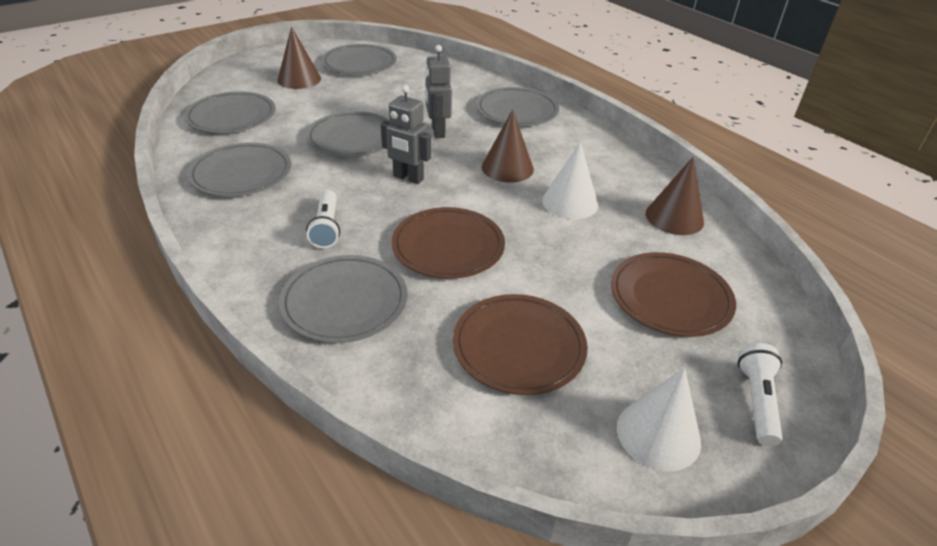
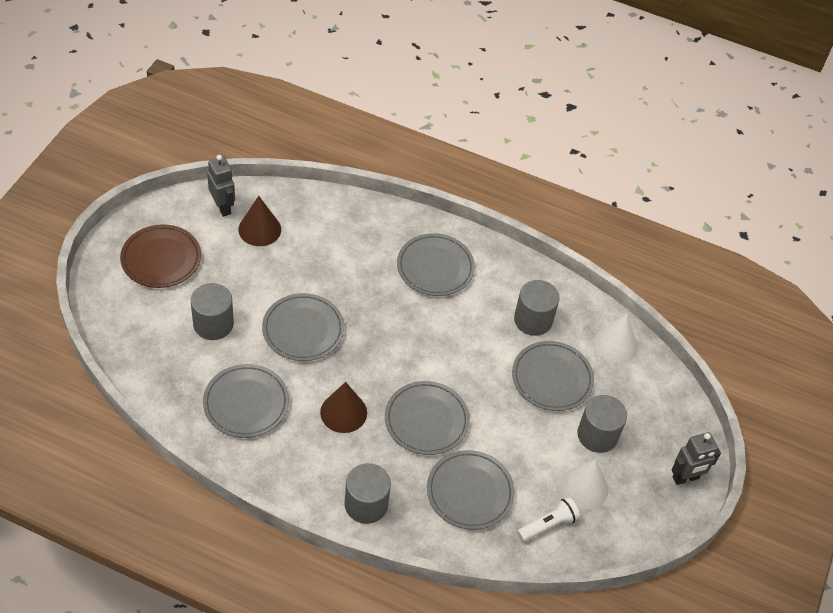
brown cone: 3 -> 2
brown plate: 3 -> 1
grey cylinder: 0 -> 4
white flashlight: 2 -> 1

